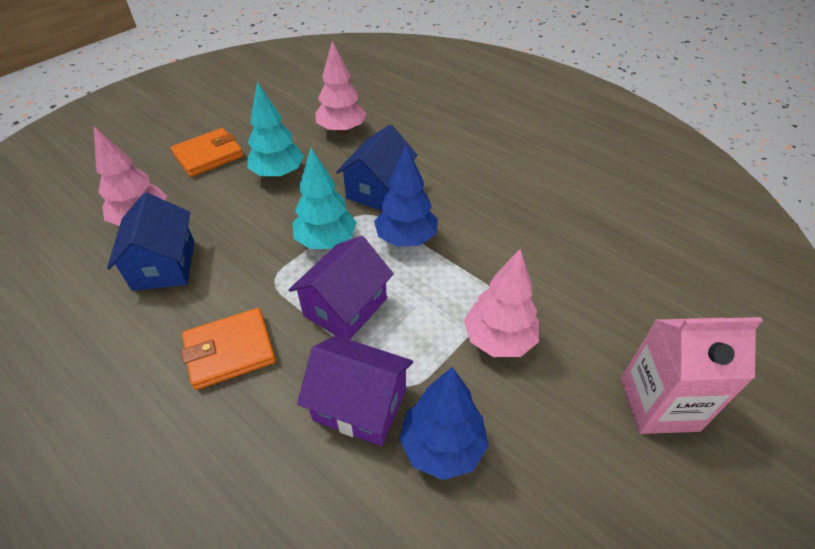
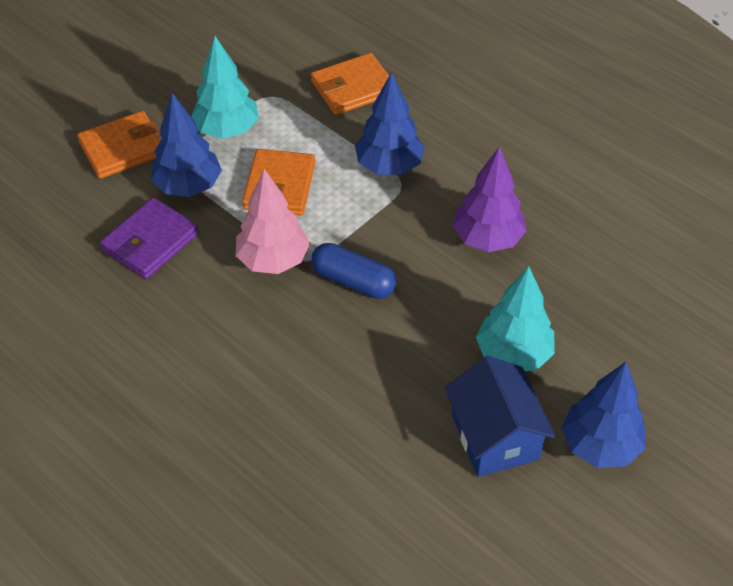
blue capsule: 0 -> 1
blue house: 2 -> 1
blue tree: 2 -> 3
orange wallet: 2 -> 3
pink carton: 1 -> 0
pink tree: 3 -> 1
purple house: 2 -> 0
purple tree: 0 -> 1
purple wallet: 0 -> 1

